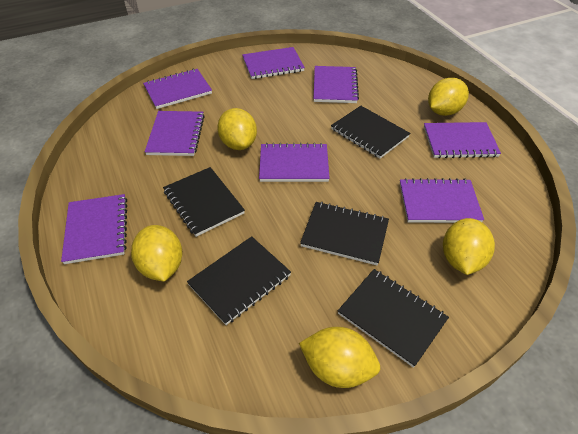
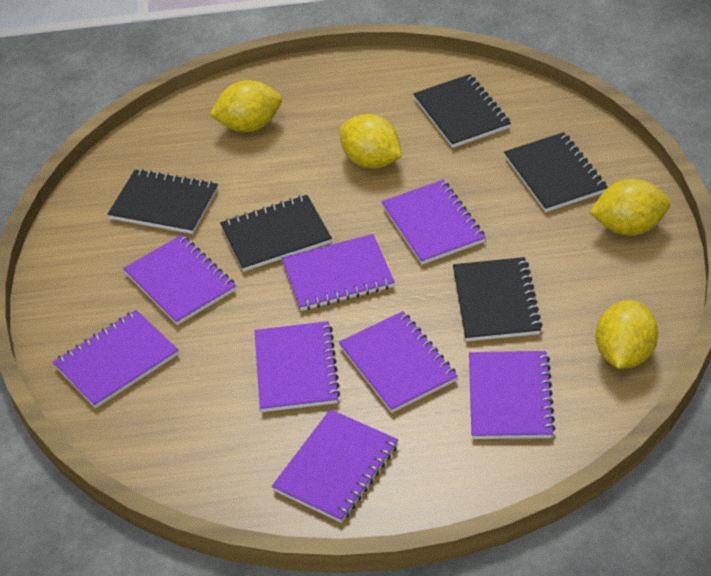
yellow lemon: 5 -> 4

